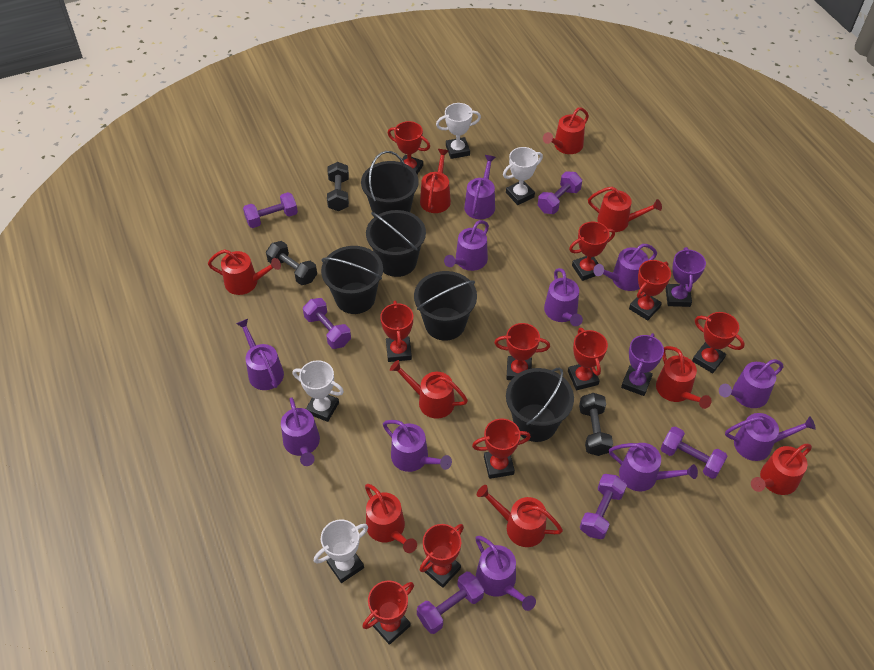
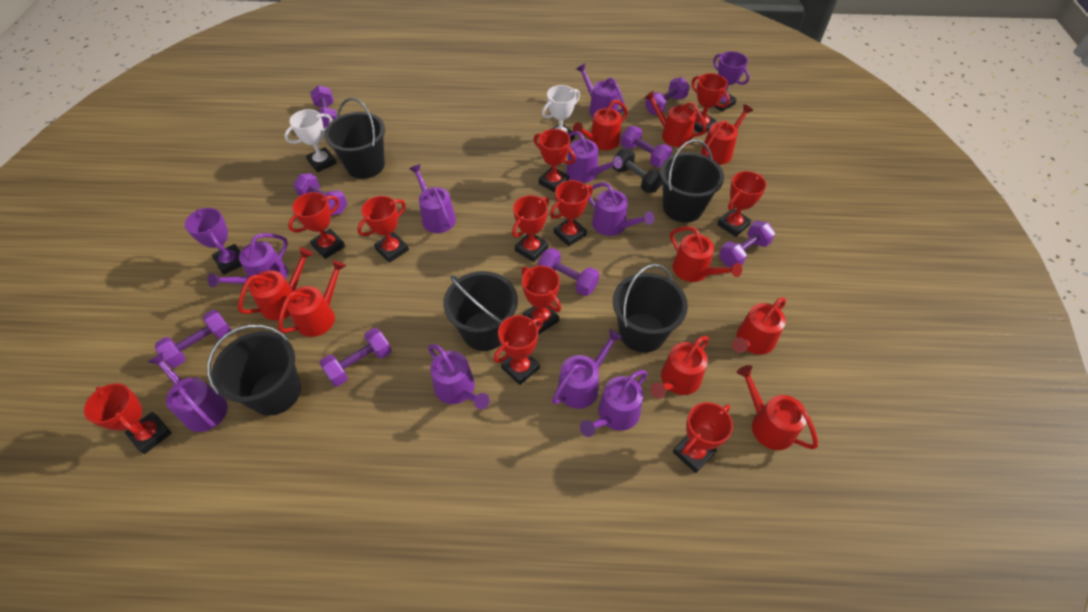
black dumbbell: 3 -> 1
purple dumbbell: 6 -> 8
purple watering can: 11 -> 9
red trophy: 10 -> 11
white trophy: 4 -> 2

